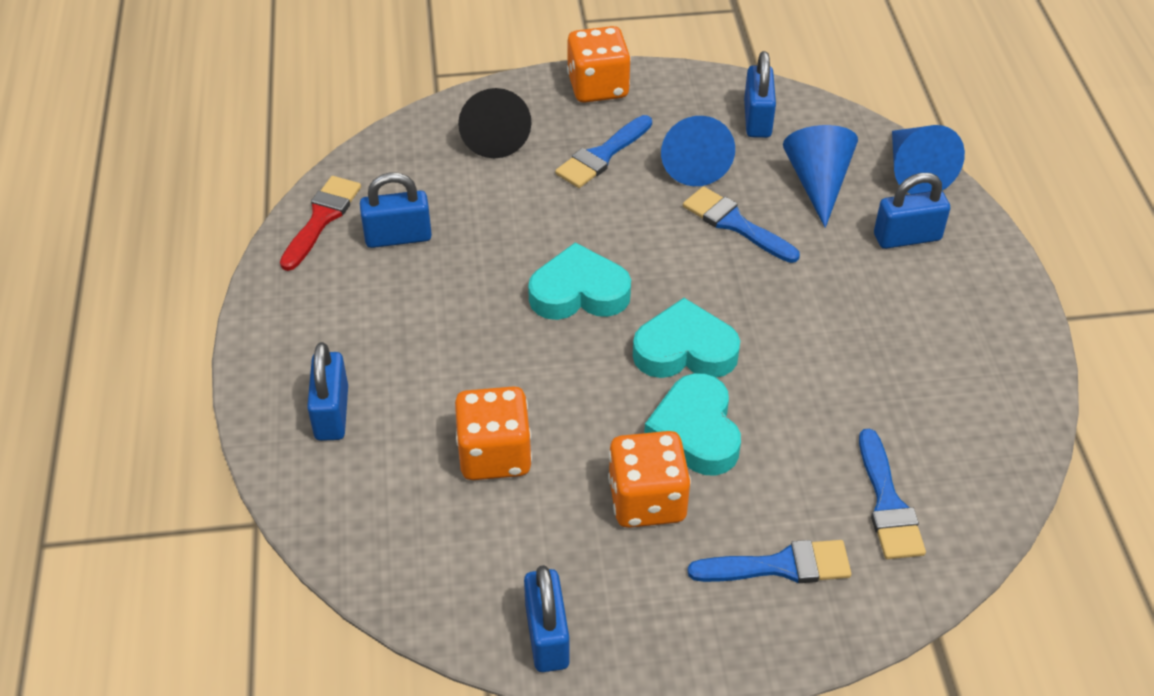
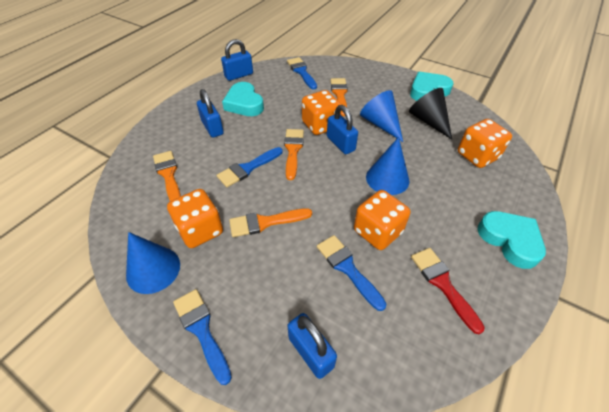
blue padlock: 5 -> 4
orange brush: 0 -> 4
orange dice: 3 -> 4

